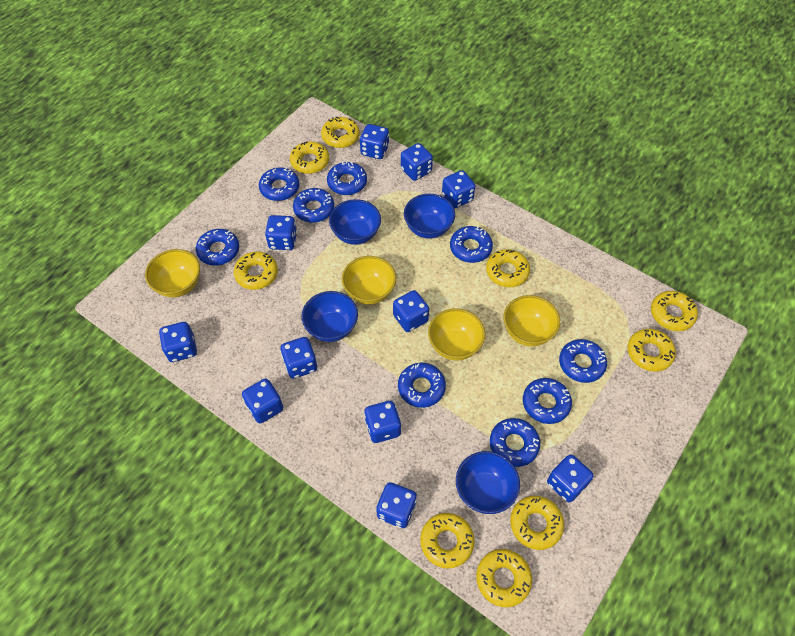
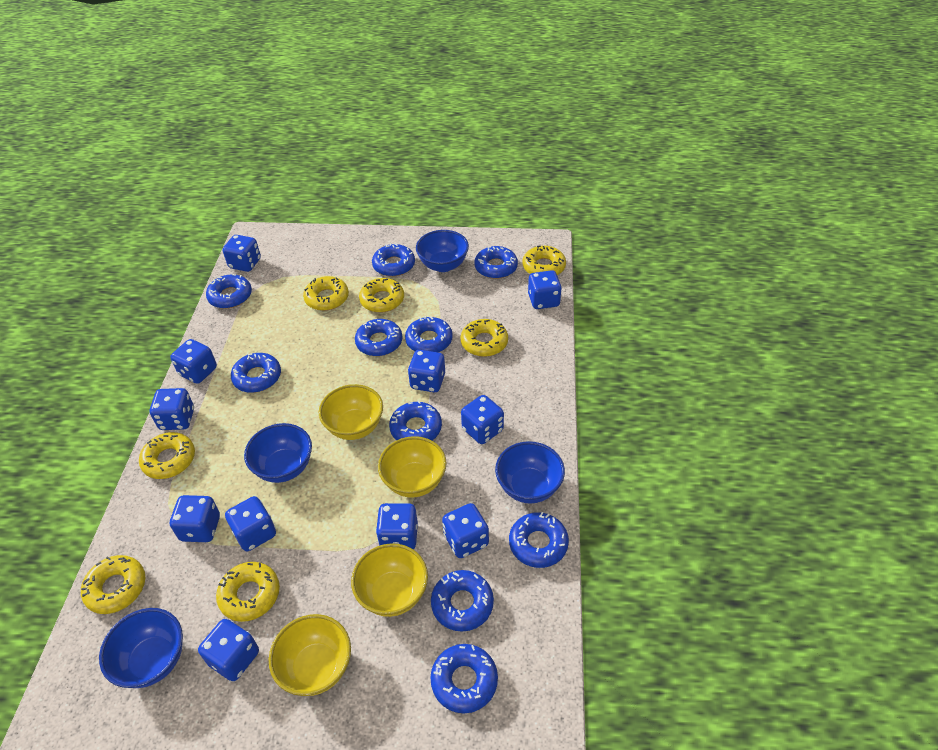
blue donut: 9 -> 10
yellow donut: 9 -> 7

